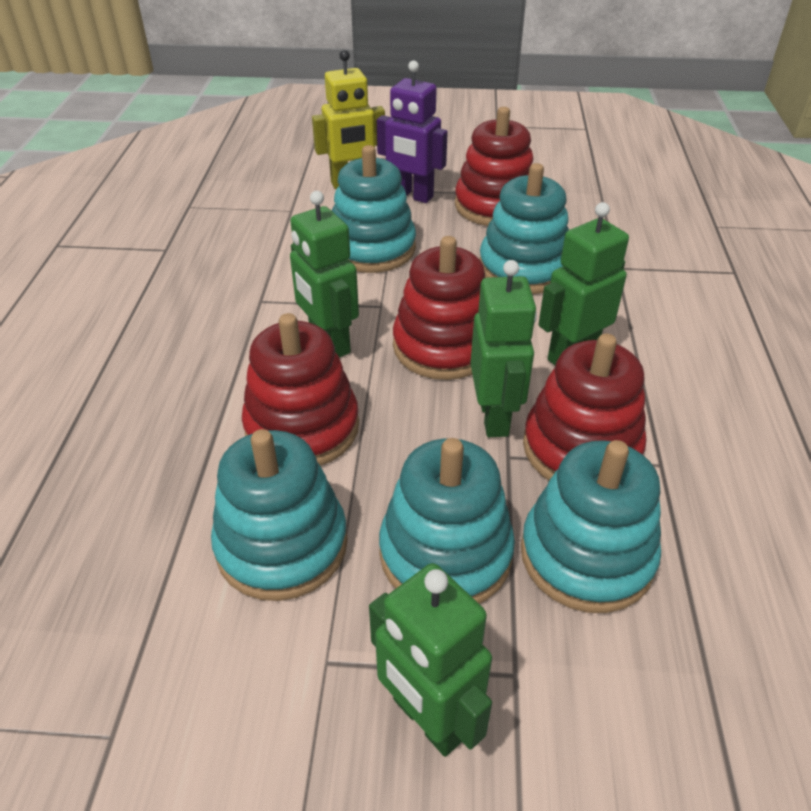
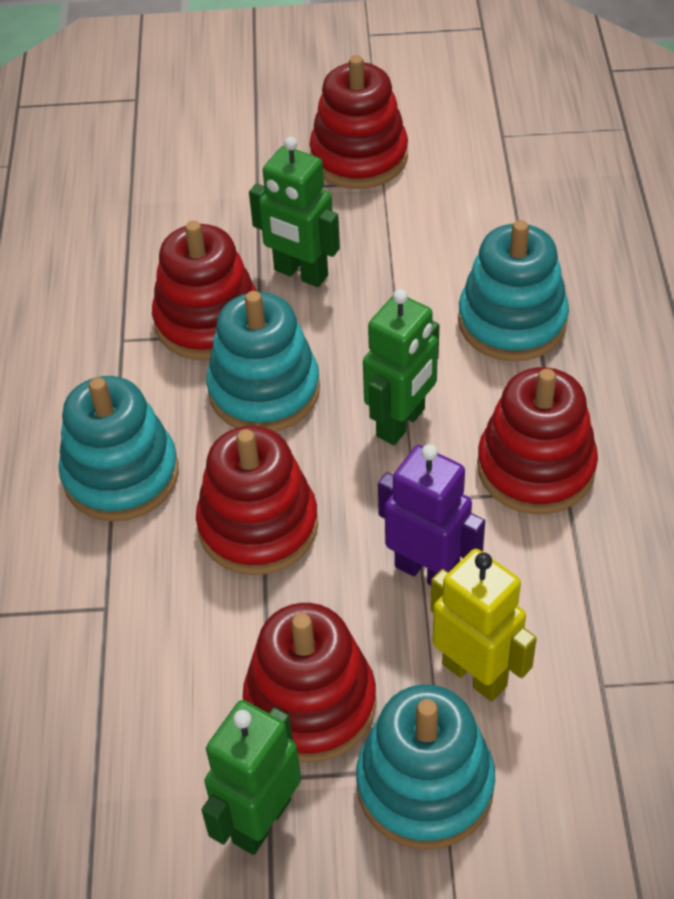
green robot: 4 -> 3
red stacking toy: 4 -> 5
turquoise stacking toy: 5 -> 4

